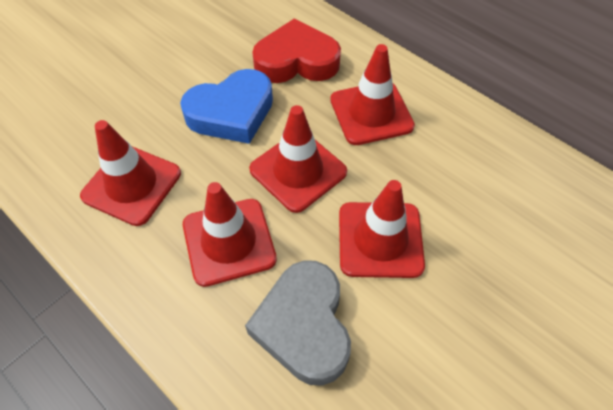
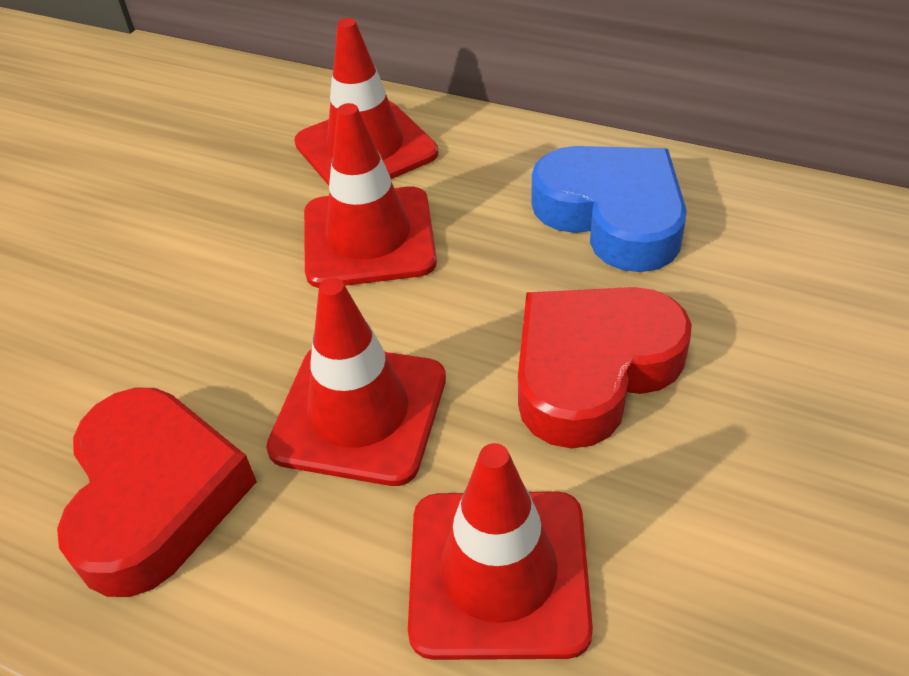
grey heart: 1 -> 0
red heart: 1 -> 2
red traffic cone: 5 -> 4

